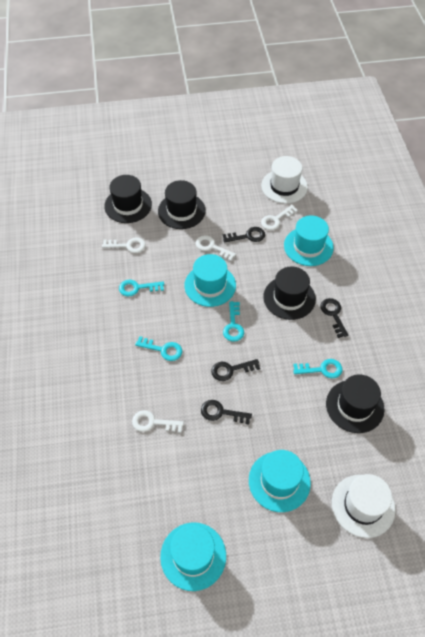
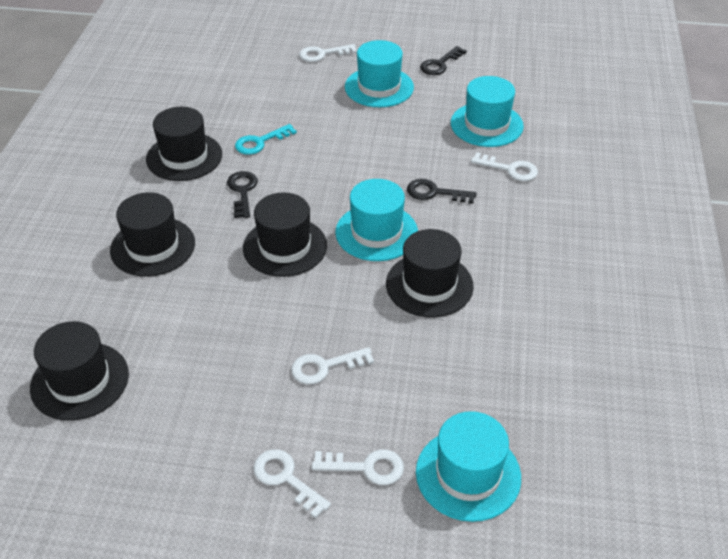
black hat: 4 -> 5
black key: 4 -> 3
turquoise key: 4 -> 1
white hat: 2 -> 0
white key: 4 -> 5

